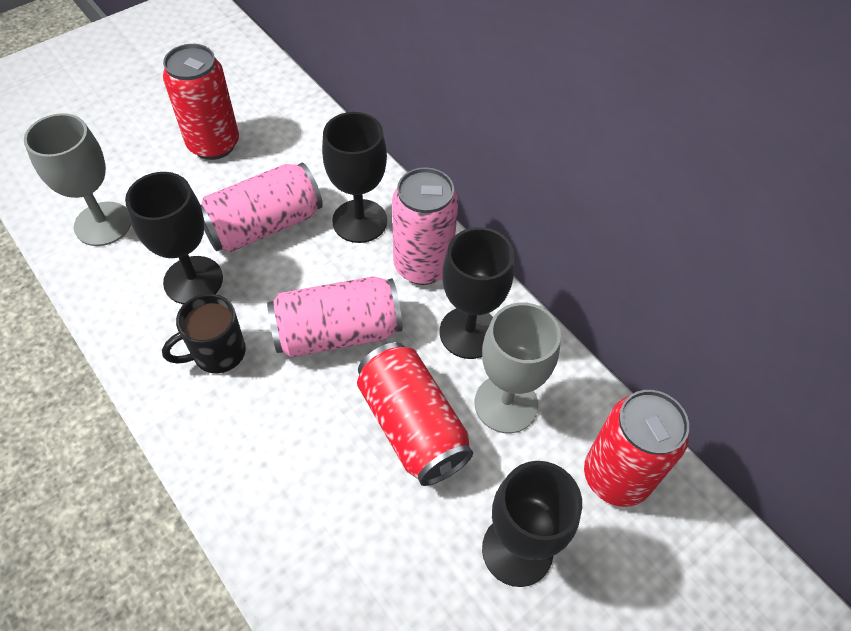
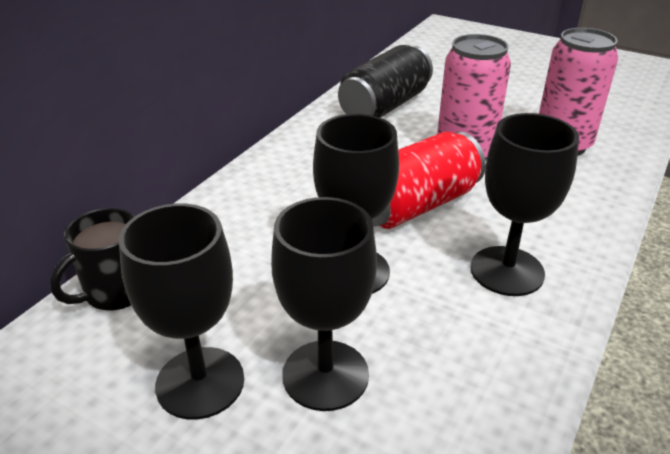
black can: 0 -> 1
grey goblet: 2 -> 0
pink can: 3 -> 2
red can: 3 -> 1

